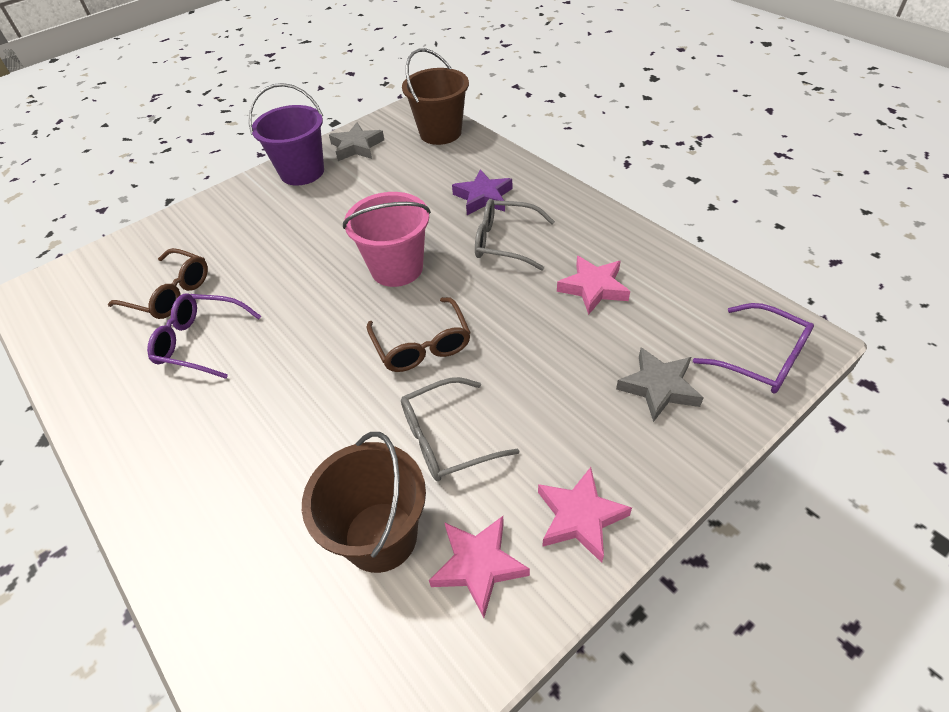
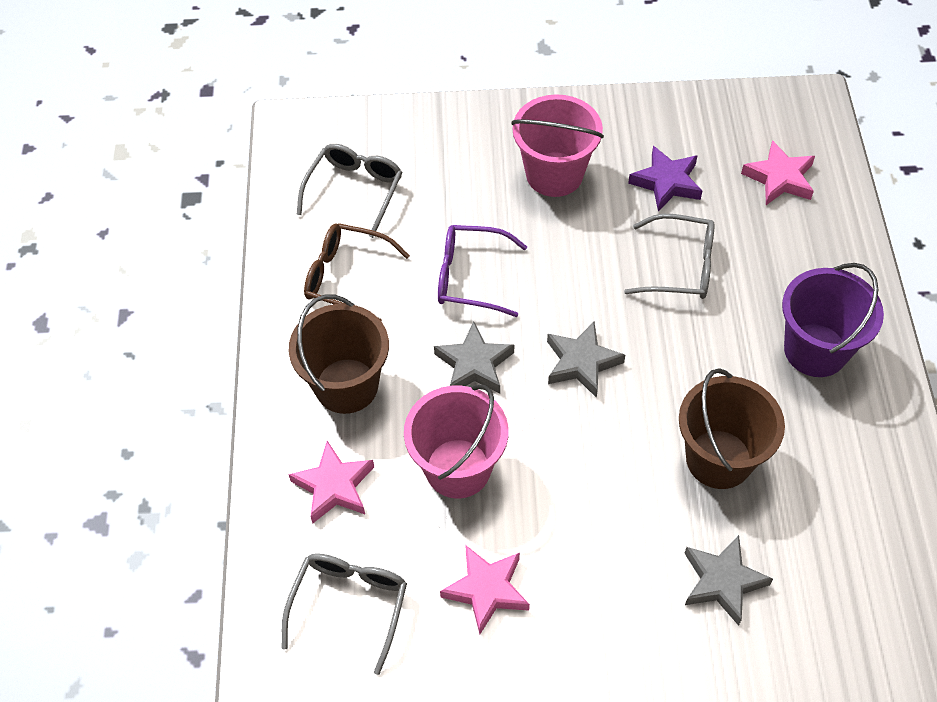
brown glasses: 2 -> 1
grey glasses: 2 -> 3
grey star: 2 -> 3
pink bucket: 1 -> 2
purple glasses: 2 -> 1

